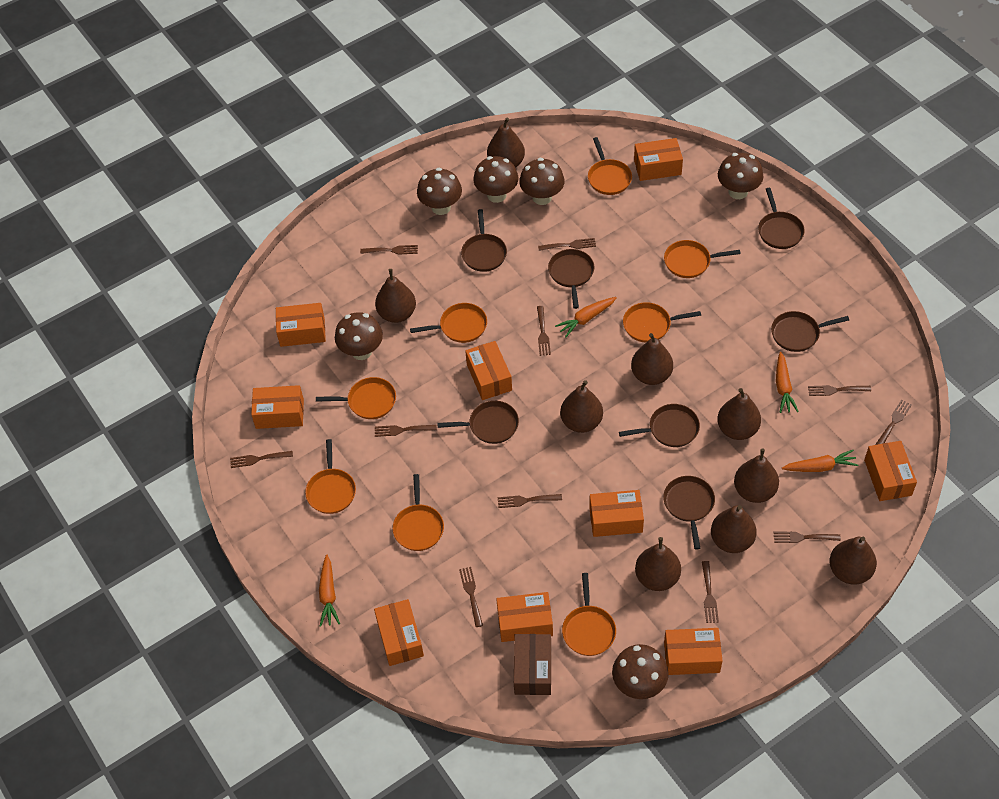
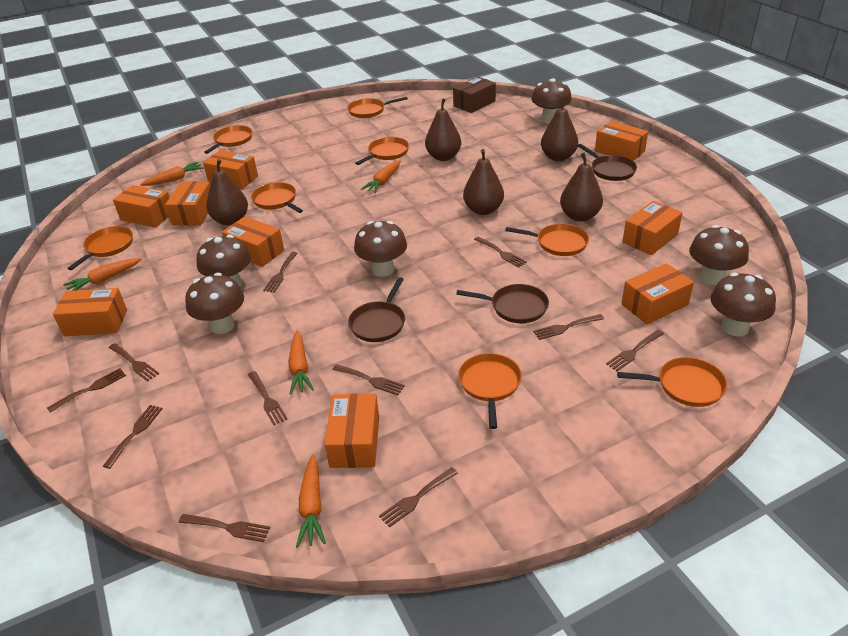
brown pan: 7 -> 3
brown pear: 9 -> 5
orange carrot: 4 -> 5

